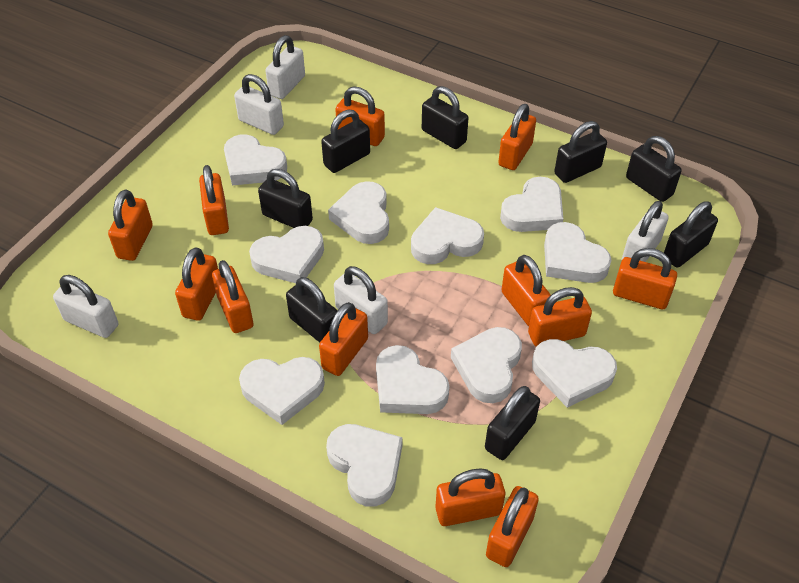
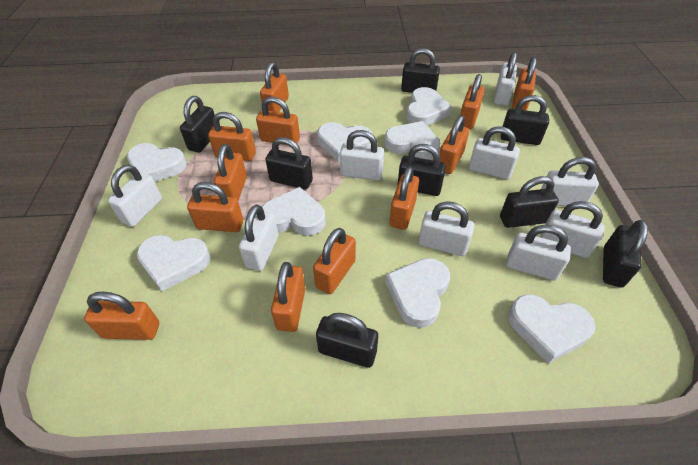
white heart: 11 -> 8
white padlock: 5 -> 9

